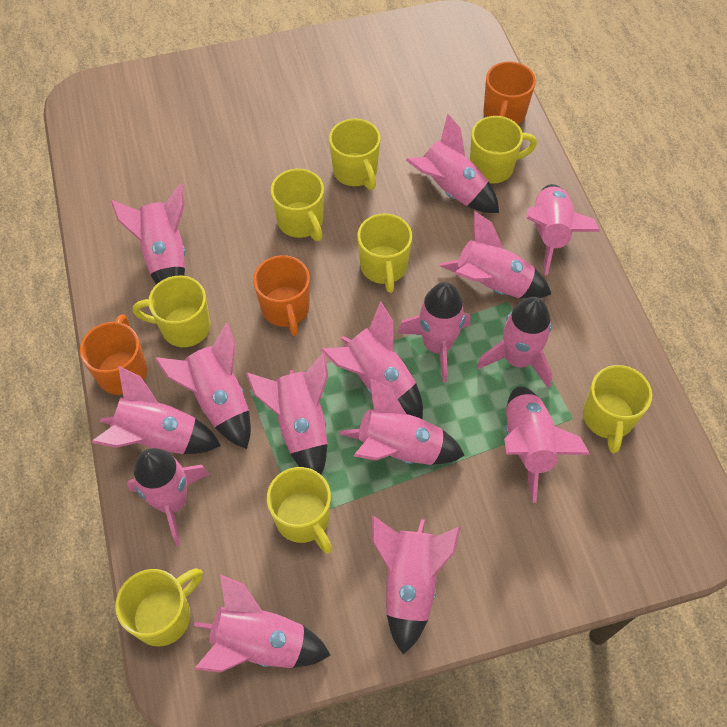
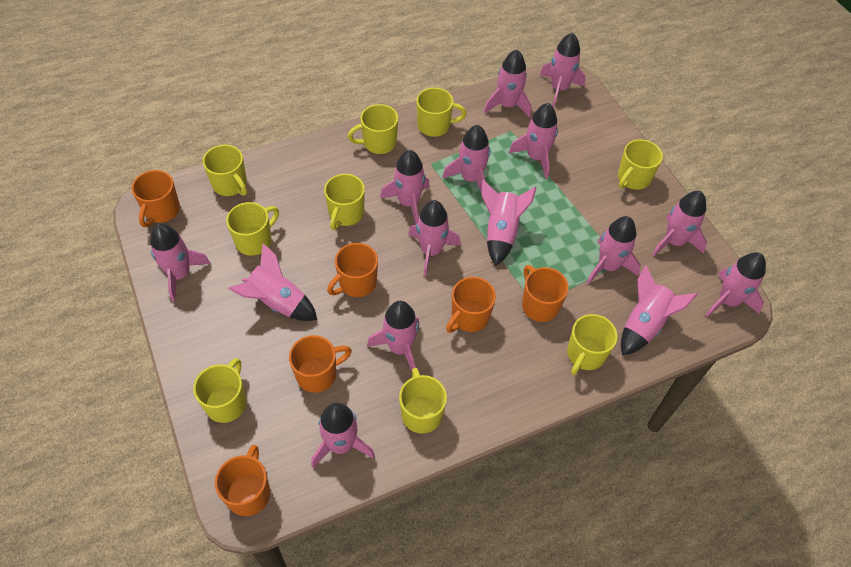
orange mug: 3 -> 6
yellow mug: 8 -> 9

